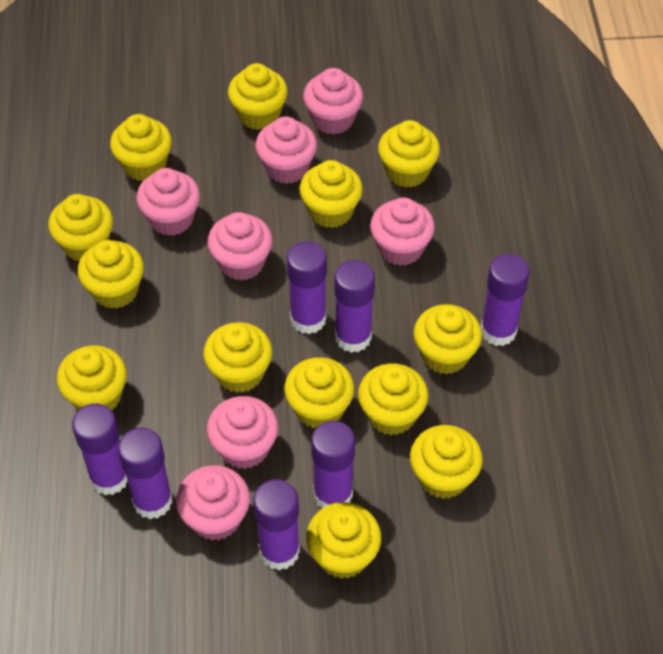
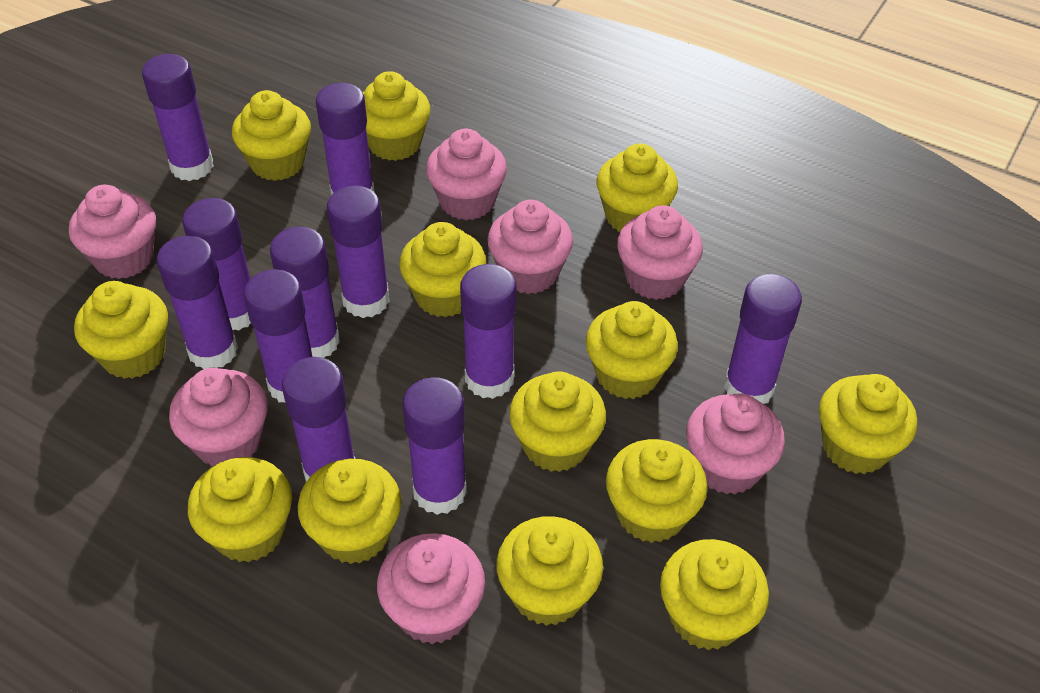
purple glue stick: 7 -> 11

